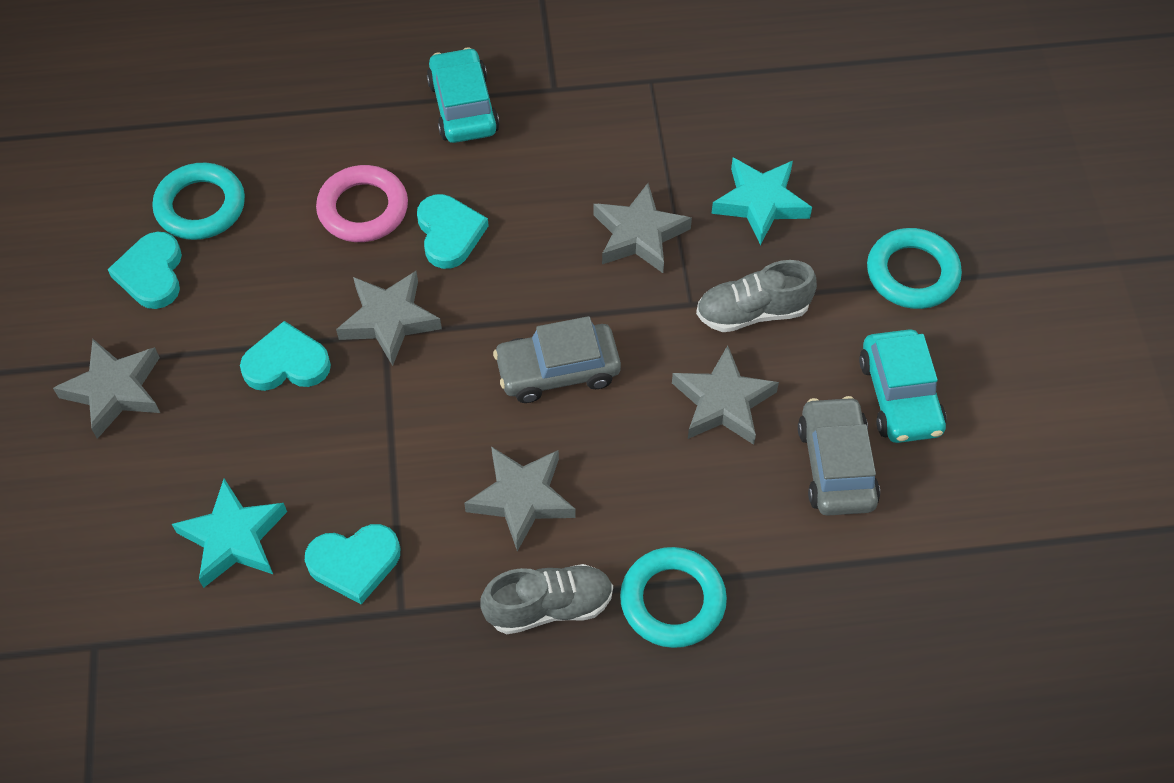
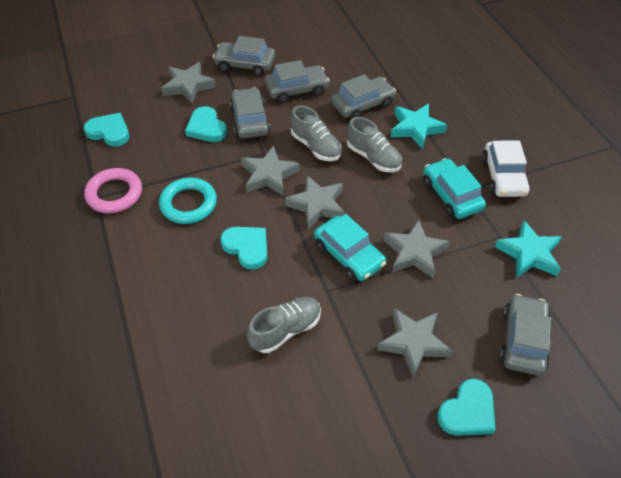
grey car: 2 -> 5
grey shoe: 2 -> 3
turquoise ring: 3 -> 1
white car: 0 -> 1

